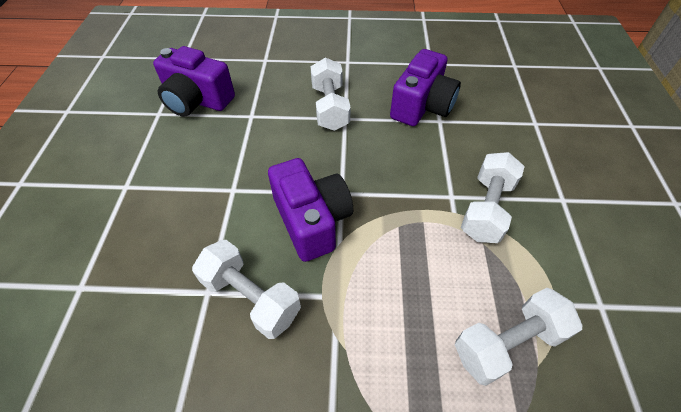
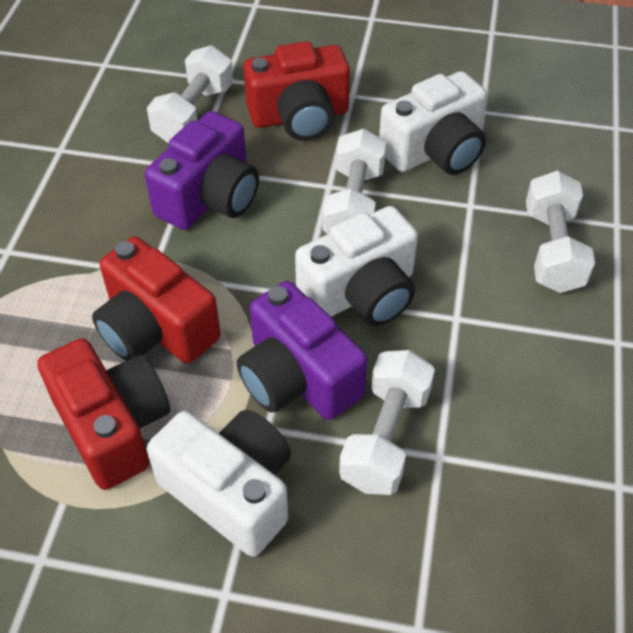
purple camera: 3 -> 2
red camera: 0 -> 3
white camera: 0 -> 3

